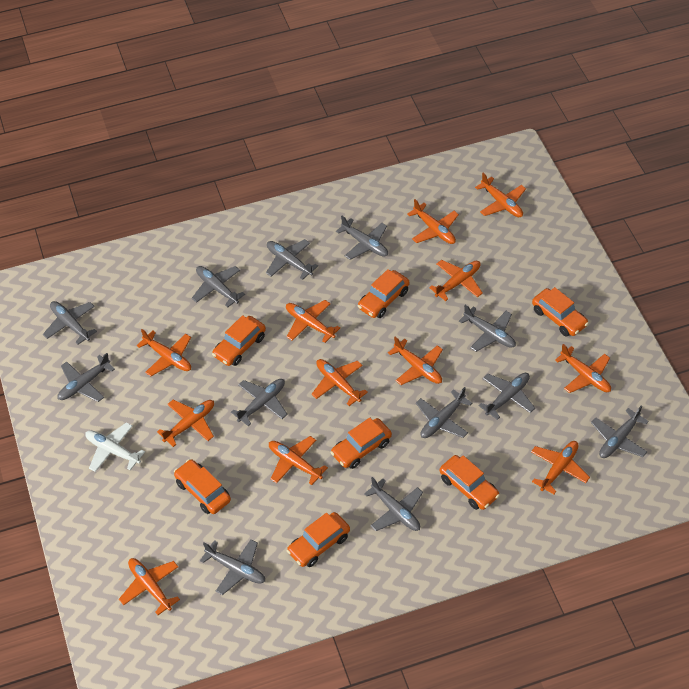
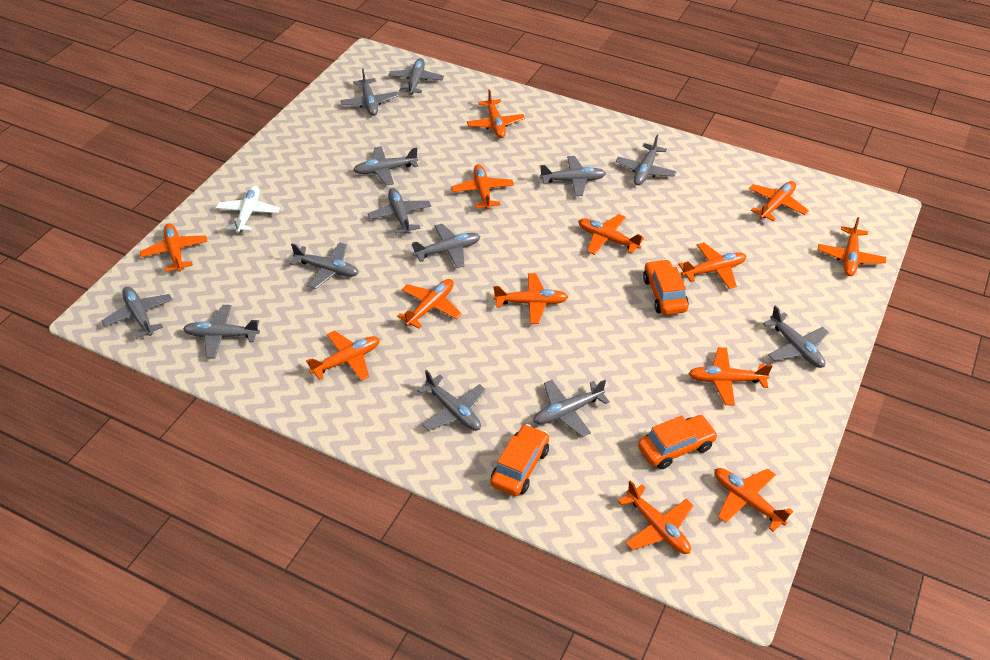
grey plane: 12 -> 13
orange car: 7 -> 3
orange plane: 12 -> 13

